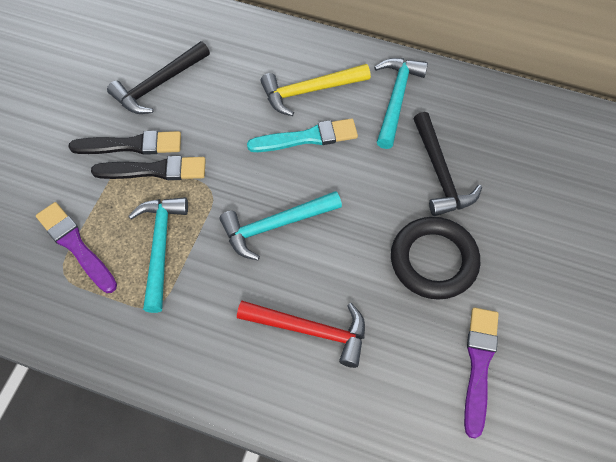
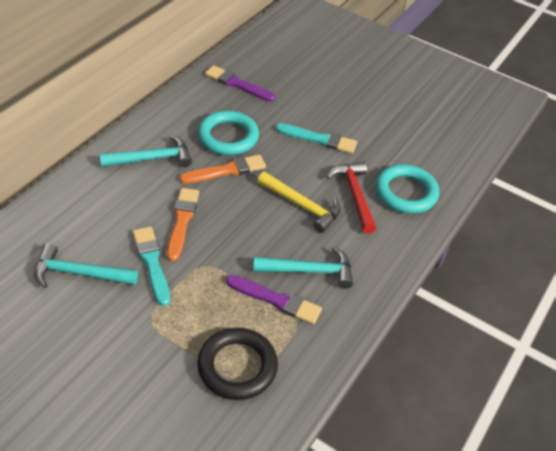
black brush: 2 -> 0
black hammer: 2 -> 0
orange brush: 0 -> 2
turquoise brush: 1 -> 2
turquoise ring: 0 -> 2

